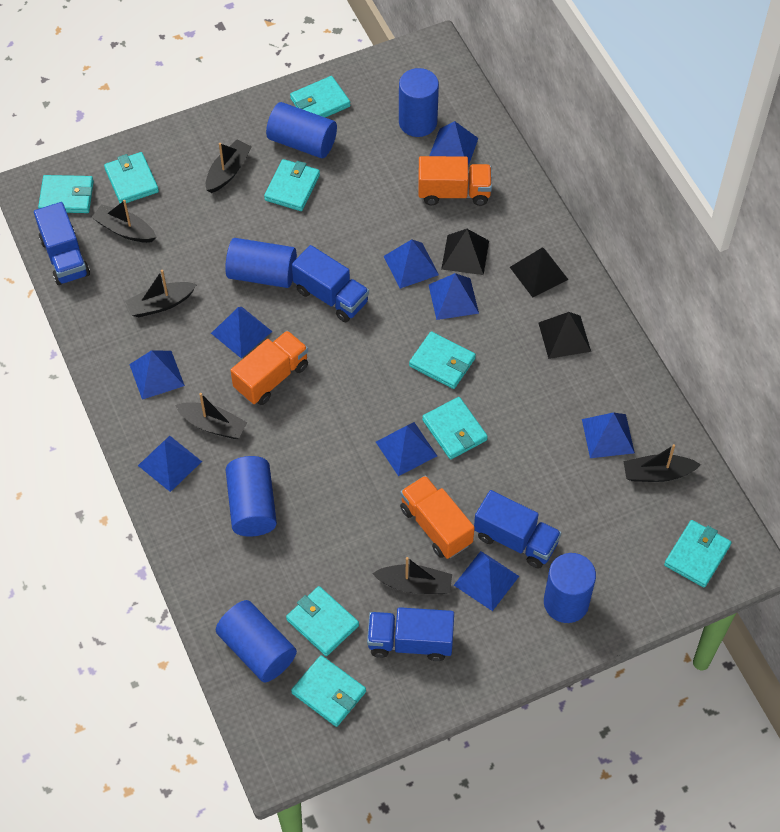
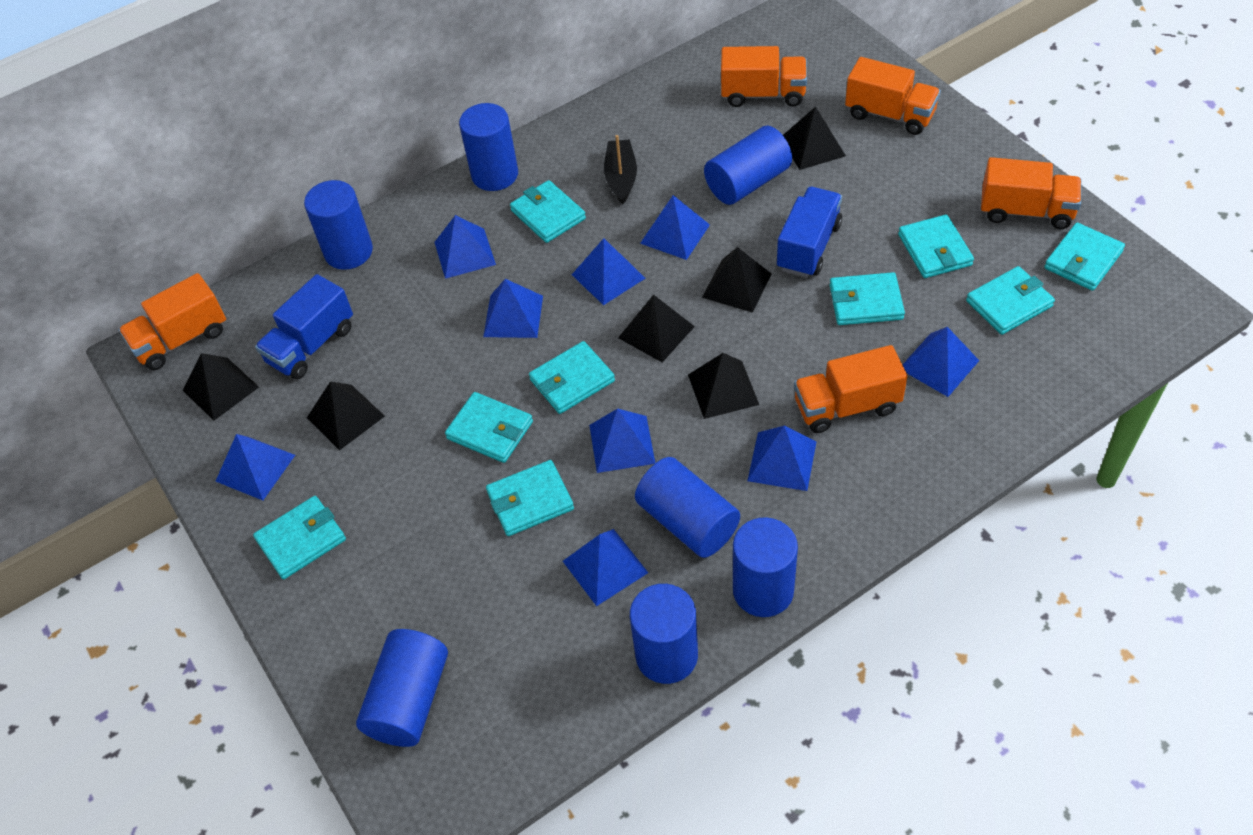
black boat: 6 -> 1
black pyramid: 3 -> 6
blue cylinder: 6 -> 7
blue truck: 4 -> 2
orange truck: 3 -> 5

